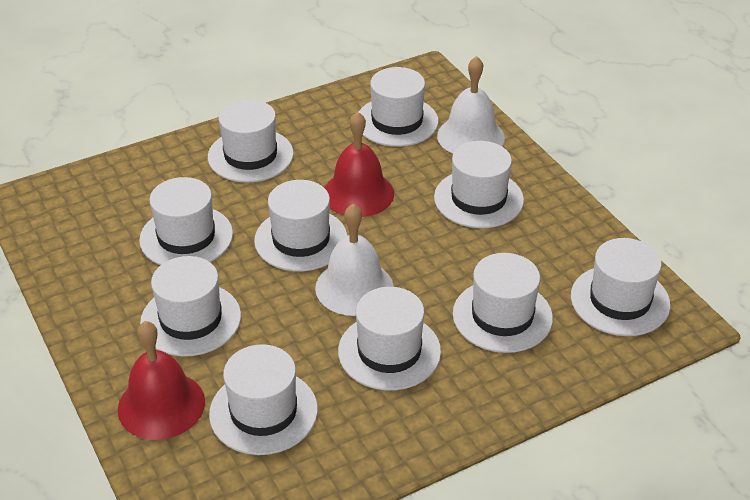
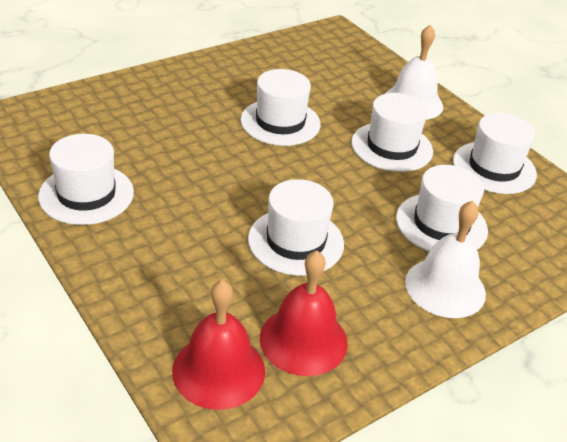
white hat: 10 -> 6

